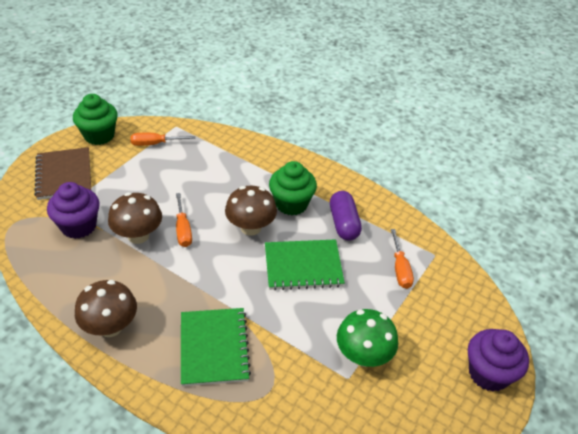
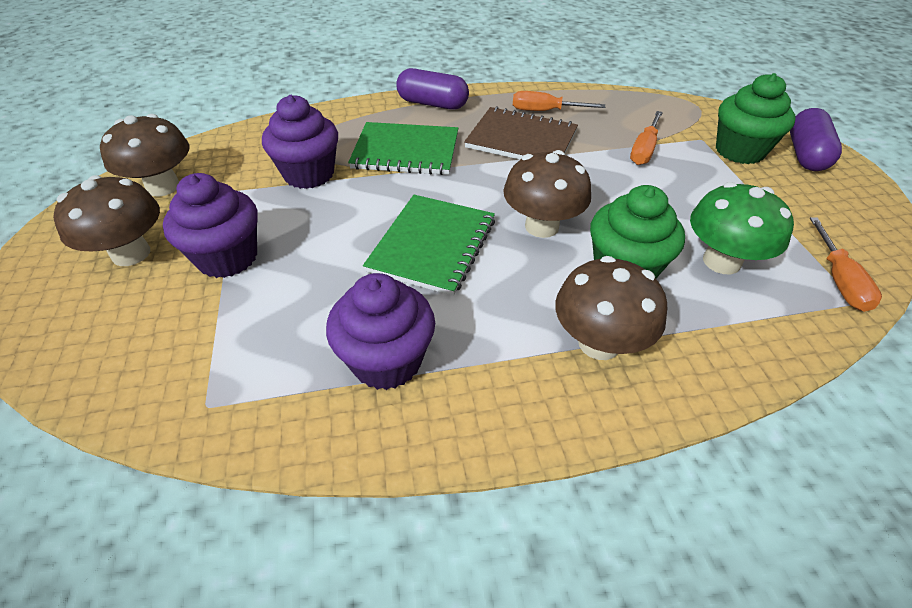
brown mushroom: 3 -> 4
purple capsule: 1 -> 2
purple cupcake: 2 -> 3

